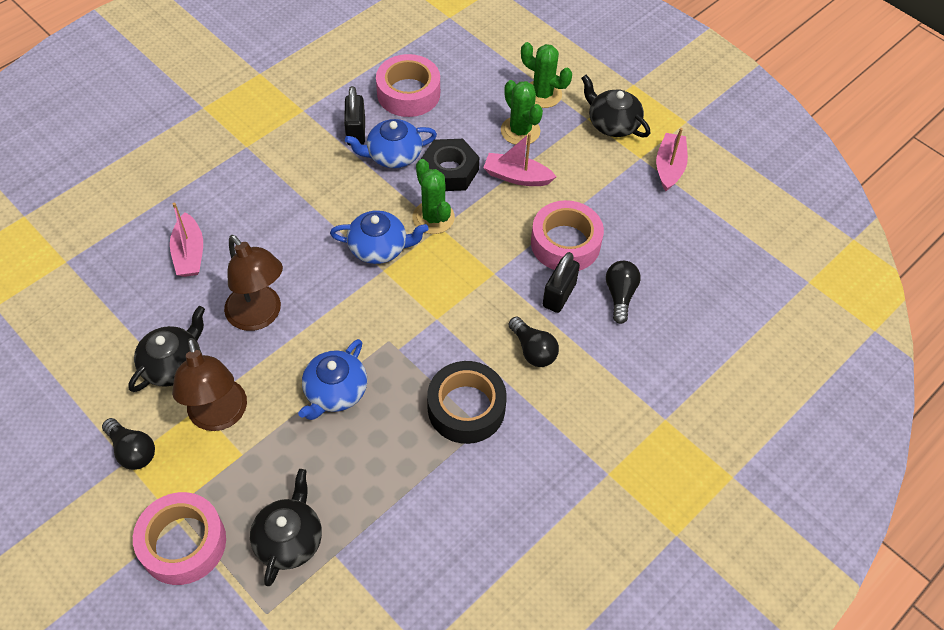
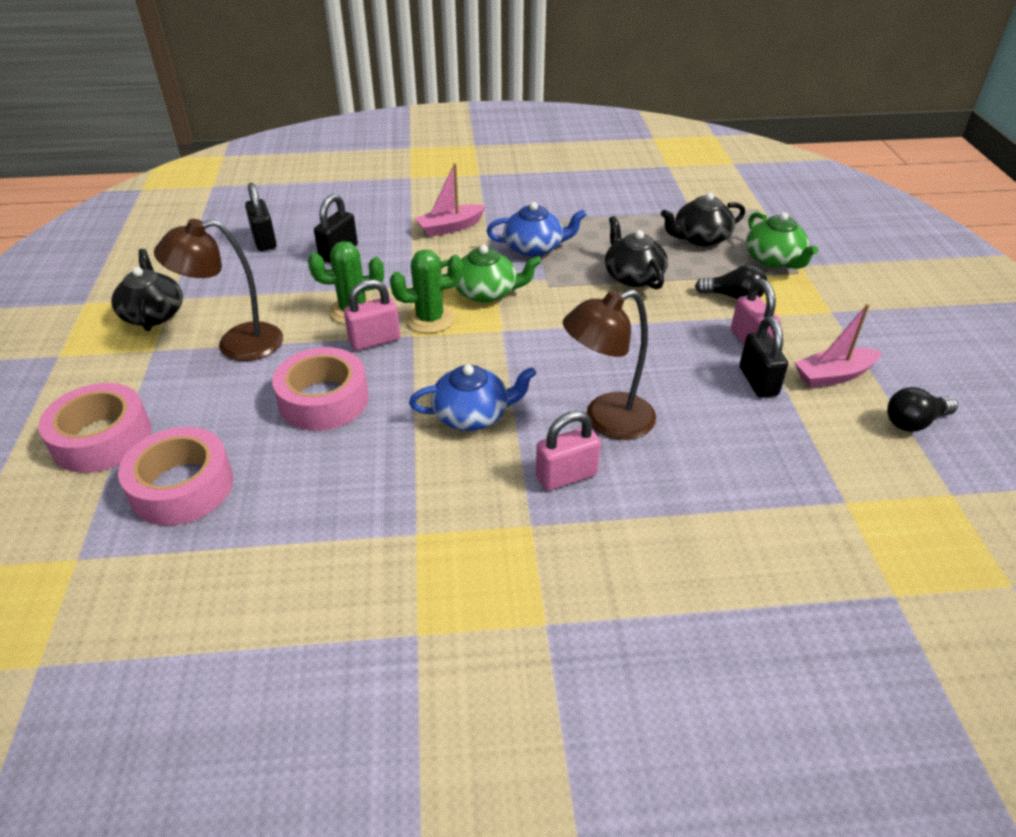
black light bulb: 3 -> 2
black nut: 1 -> 0
black padlock: 2 -> 3
black tape: 1 -> 0
blue teapot: 3 -> 2
green cactus: 3 -> 2
green teapot: 0 -> 2
pink boat: 3 -> 2
pink padlock: 0 -> 3

